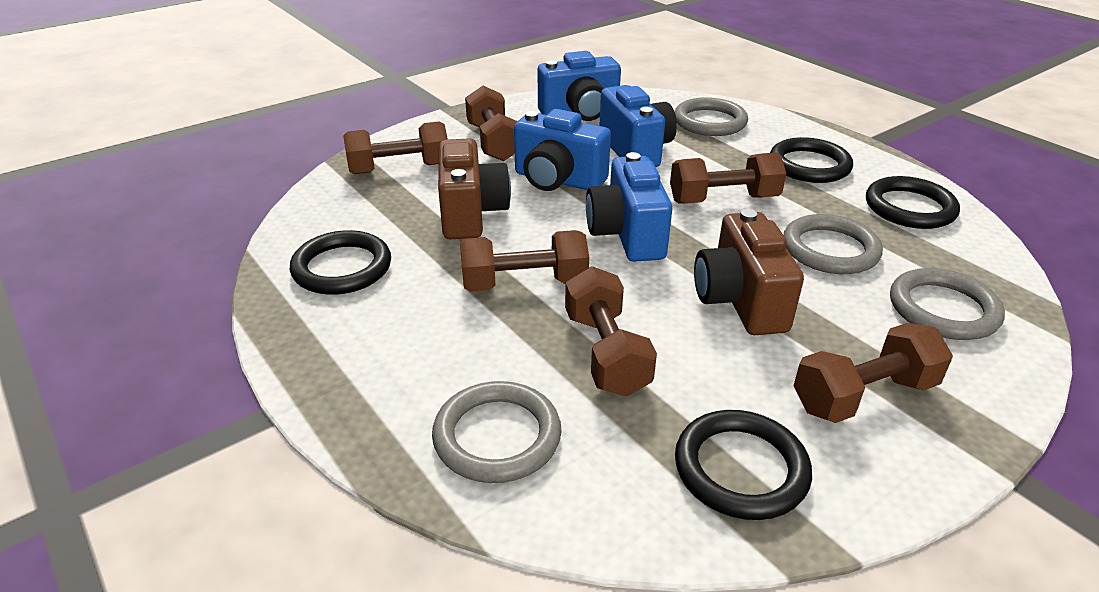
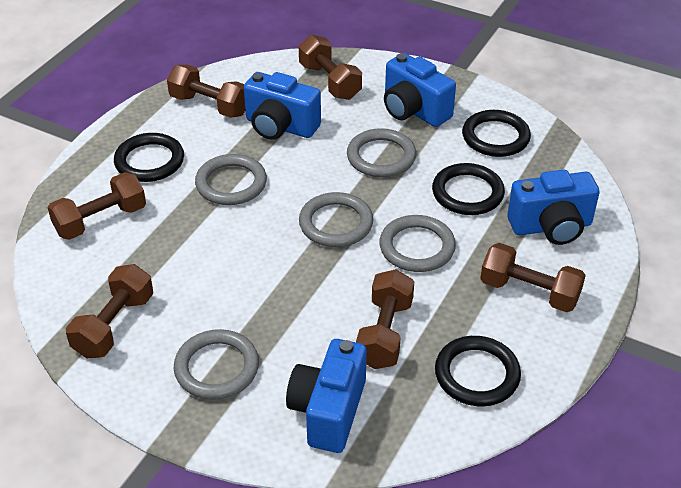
brown camera: 2 -> 0
grey ring: 4 -> 5

